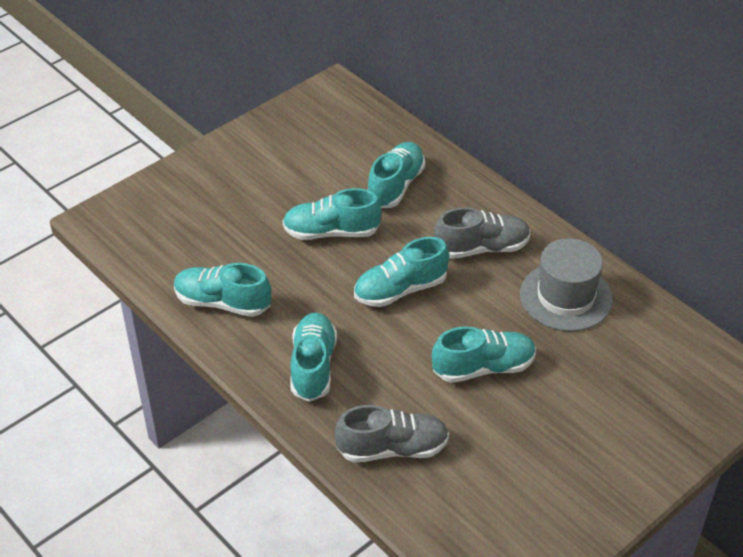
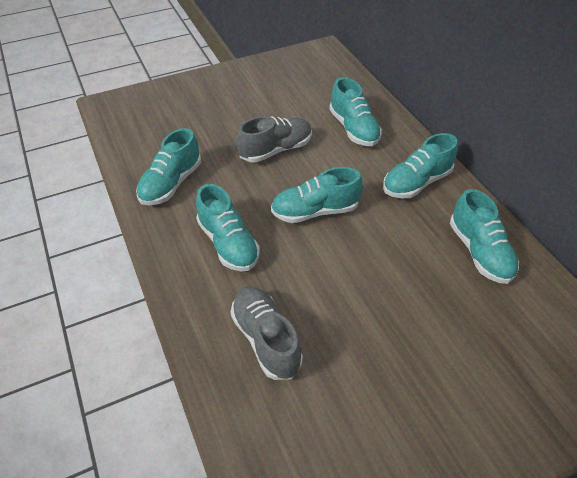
grey hat: 1 -> 0

